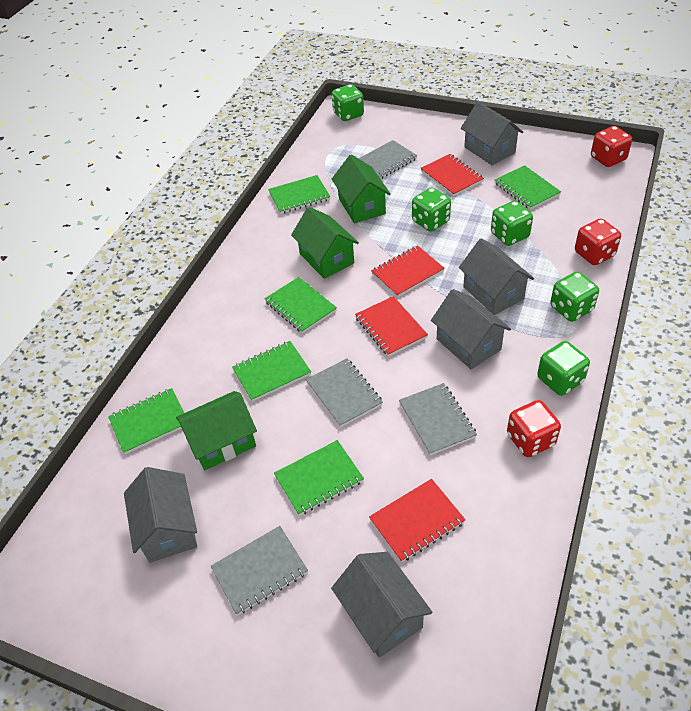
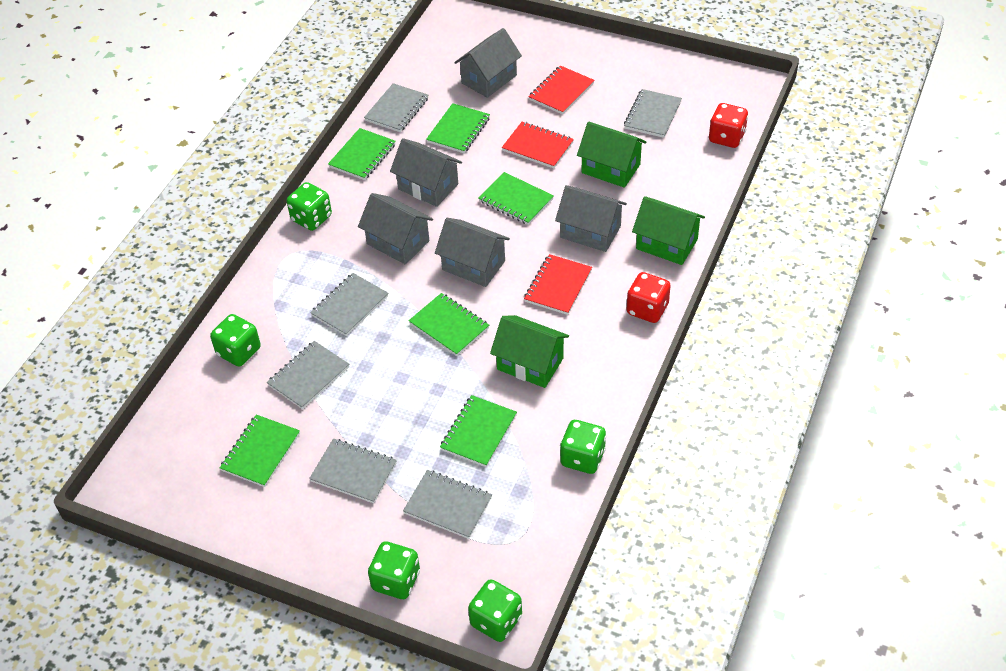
grey notebook: 4 -> 6
red dice: 3 -> 2
red notebook: 4 -> 3

